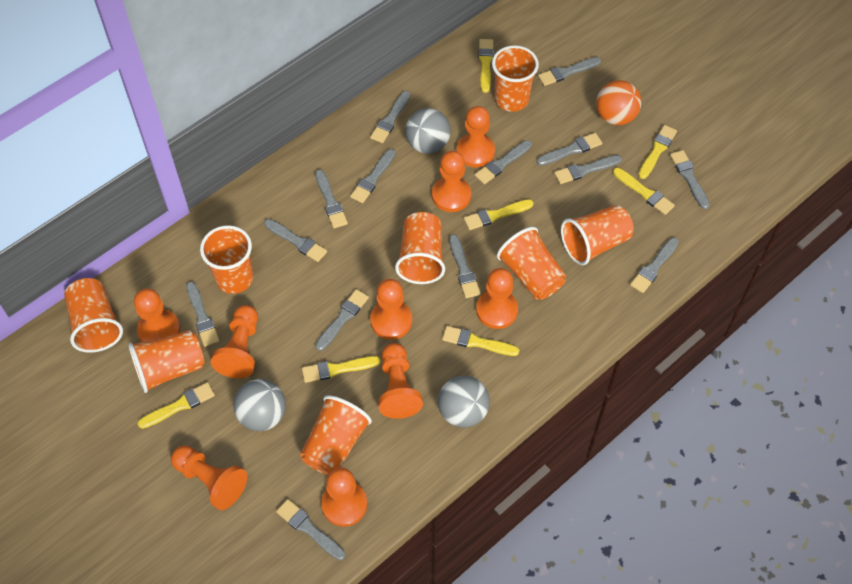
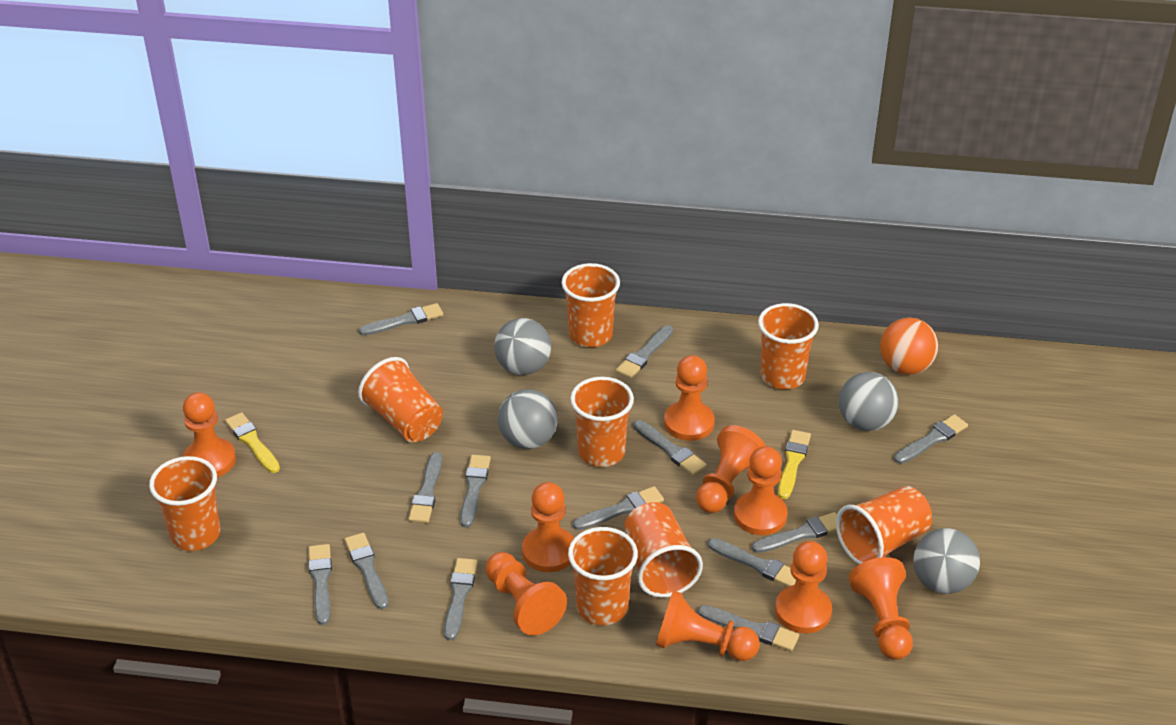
grey ball: 3 -> 4
grey brush: 14 -> 13
yellow brush: 7 -> 2

